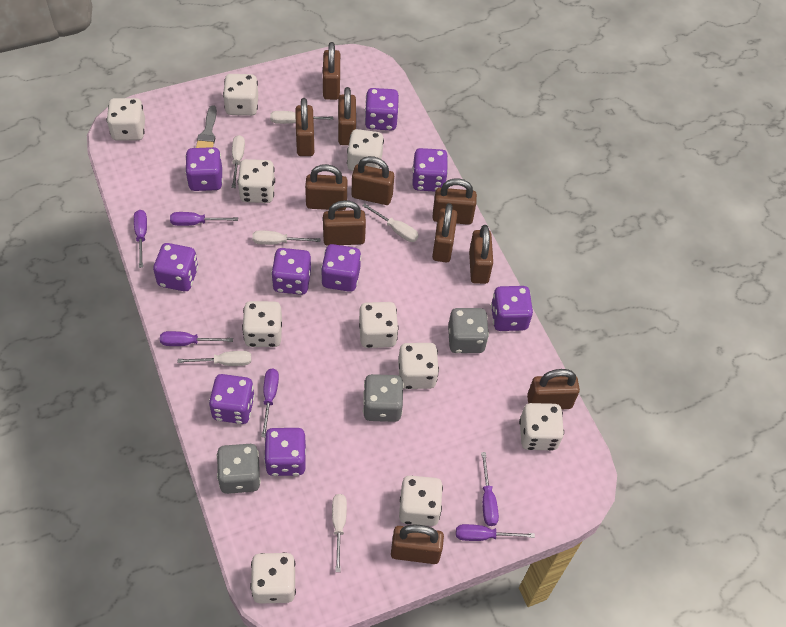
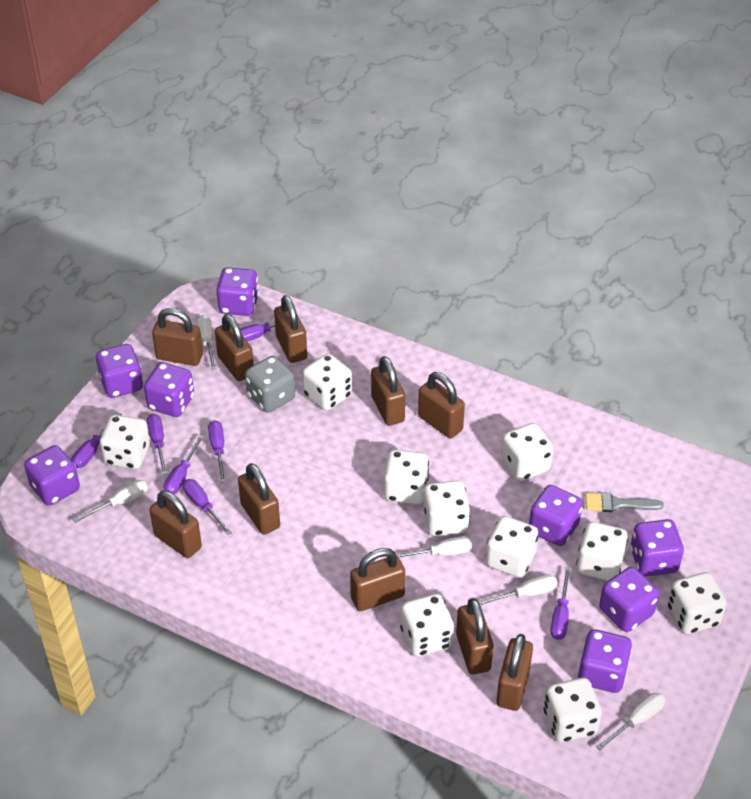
brown padlock: 11 -> 10
grey dice: 3 -> 1
purple dice: 9 -> 8
purple screwdriver: 6 -> 7
white screwdriver: 6 -> 5

